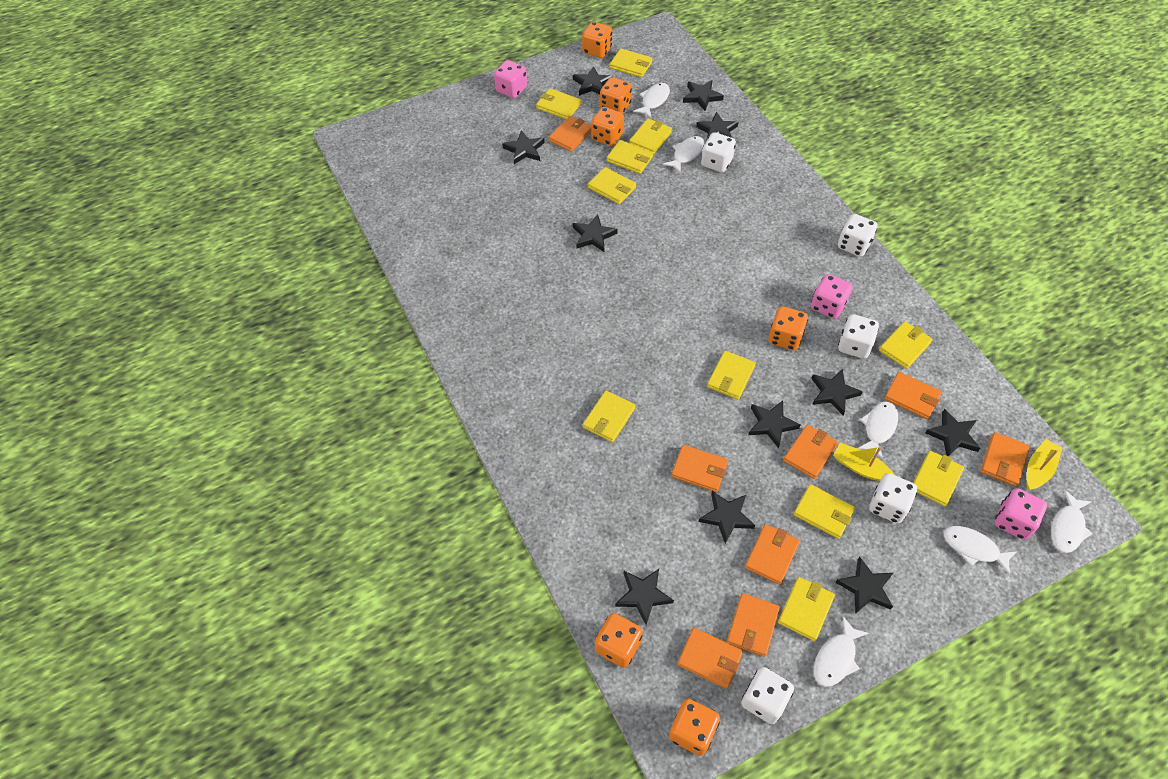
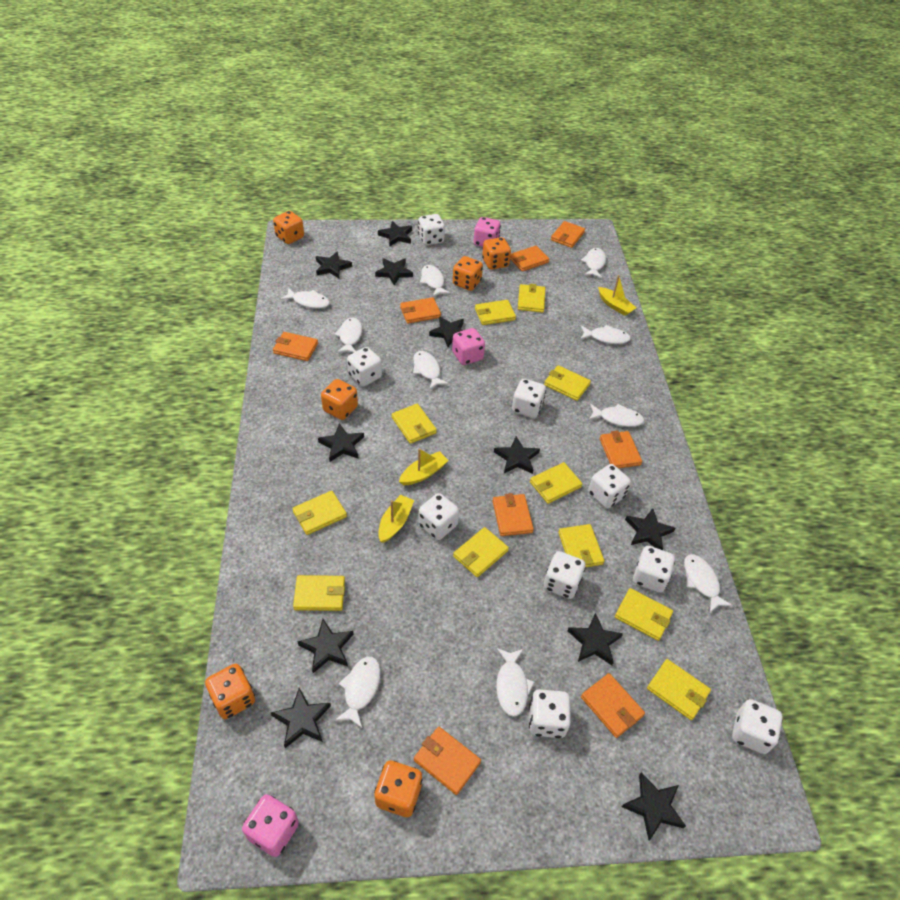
white dice: 5 -> 9
white fish: 6 -> 10
yellow boat: 2 -> 3

